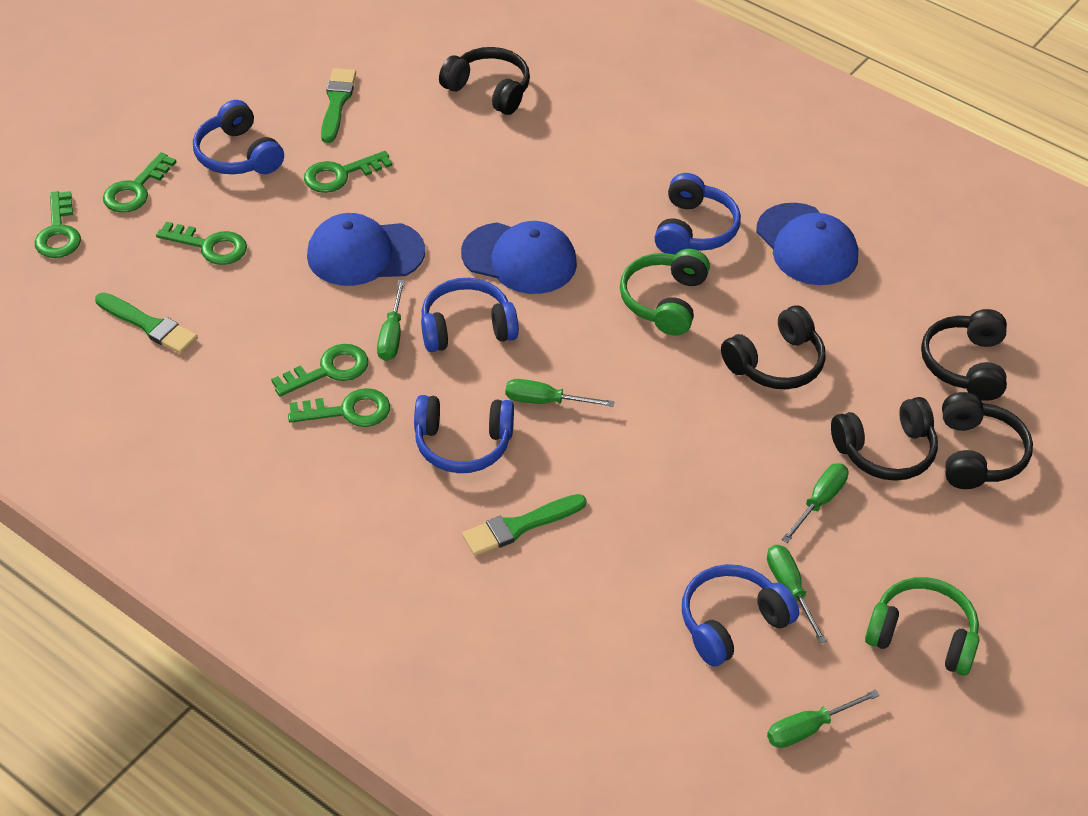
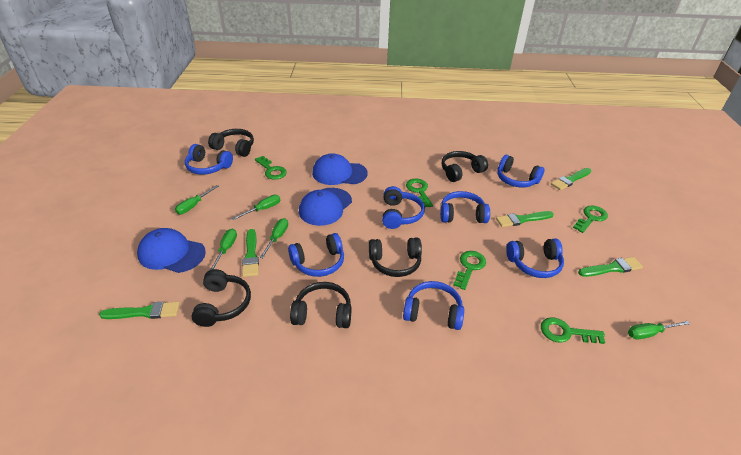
blue headphones: 5 -> 7
green brush: 3 -> 5
green headphones: 2 -> 0
green key: 6 -> 5

